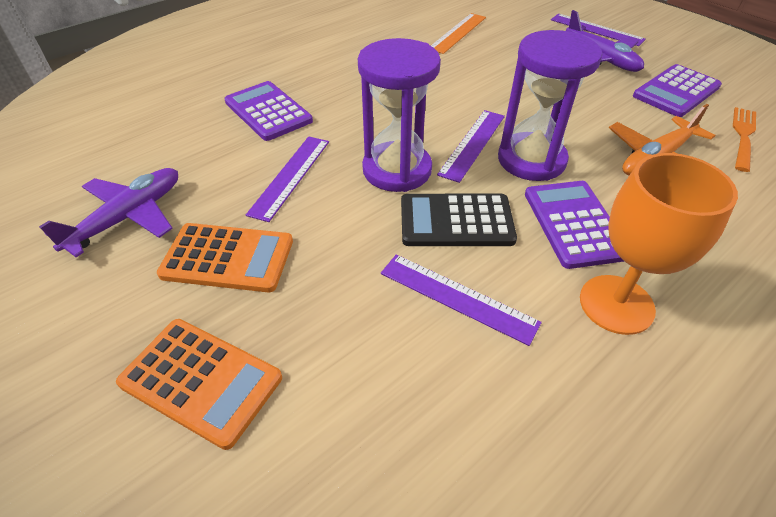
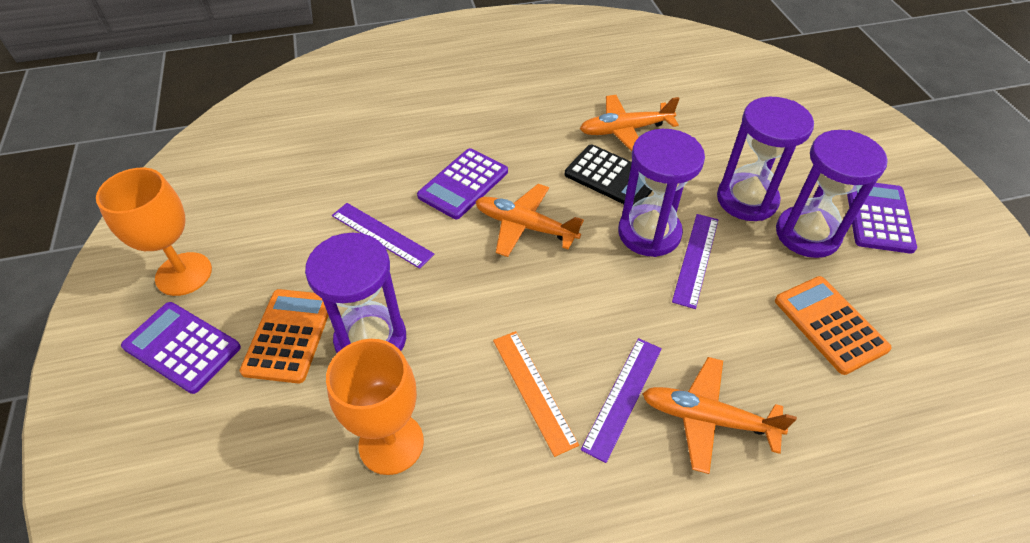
orange fork: 1 -> 0
orange goblet: 1 -> 2
orange plane: 1 -> 3
purple hourglass: 2 -> 4
purple plane: 2 -> 0
purple ruler: 4 -> 3

